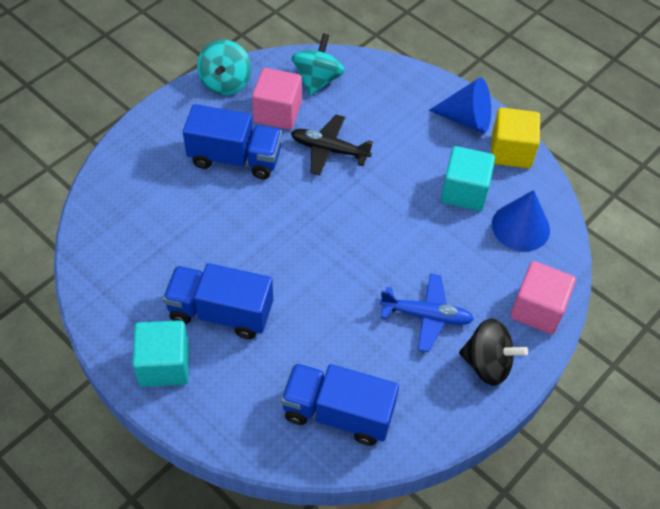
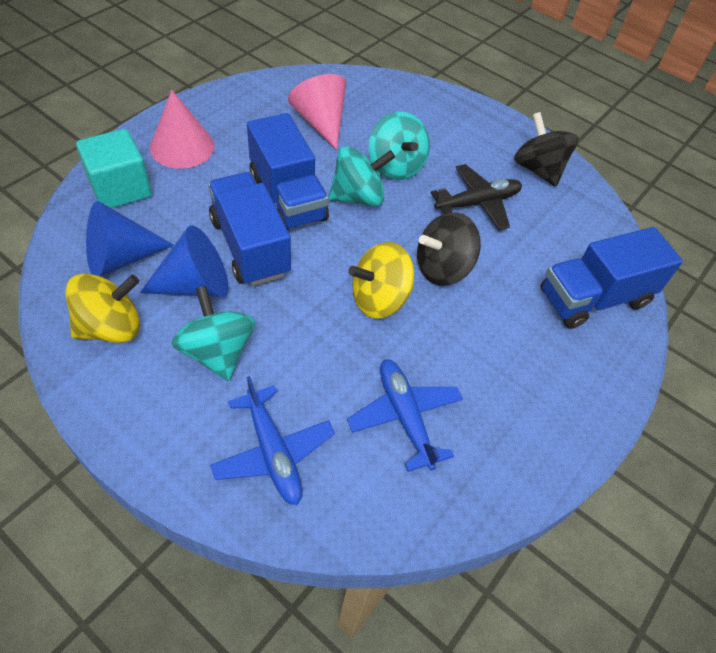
black spinning top: 1 -> 2
blue plane: 1 -> 2
pink cone: 0 -> 2
pink cube: 2 -> 0
turquoise cube: 2 -> 1
turquoise spinning top: 2 -> 3
yellow cube: 1 -> 0
yellow spinning top: 0 -> 2

